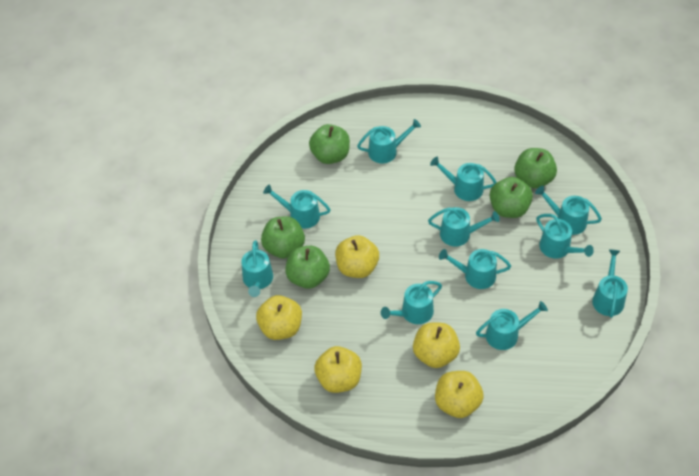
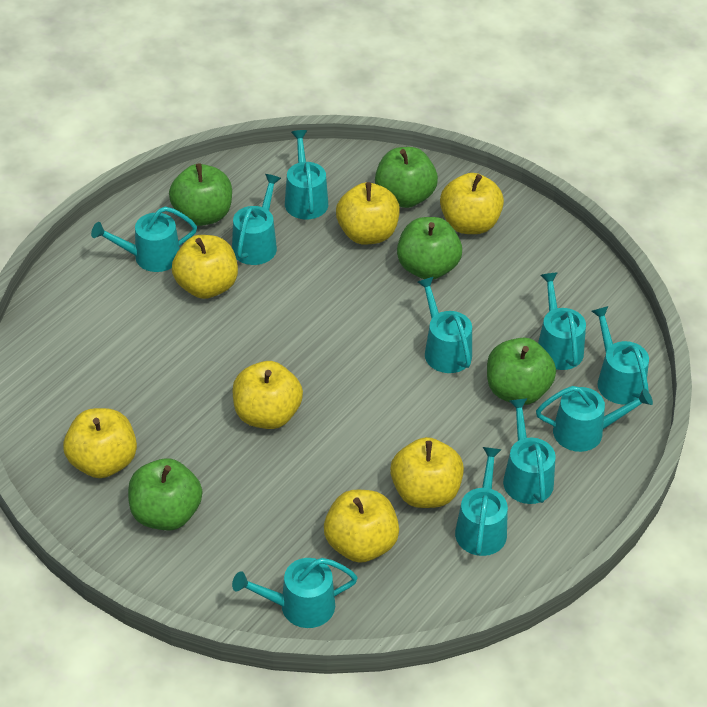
turquoise watering can: 11 -> 10
yellow apple: 5 -> 7

